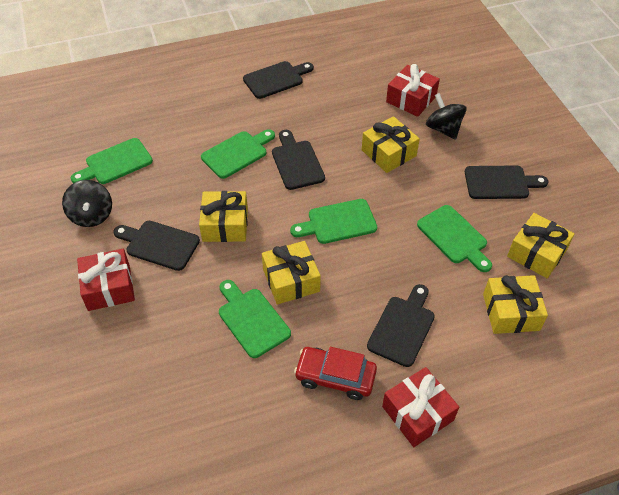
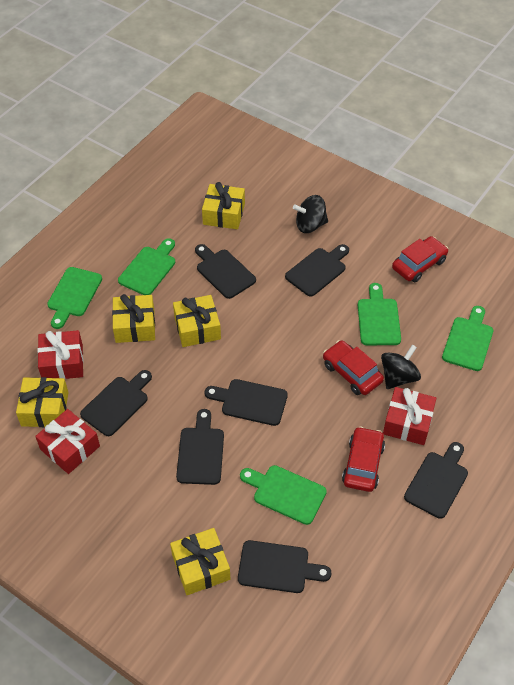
black cutting board: 5 -> 7
red car: 1 -> 3

